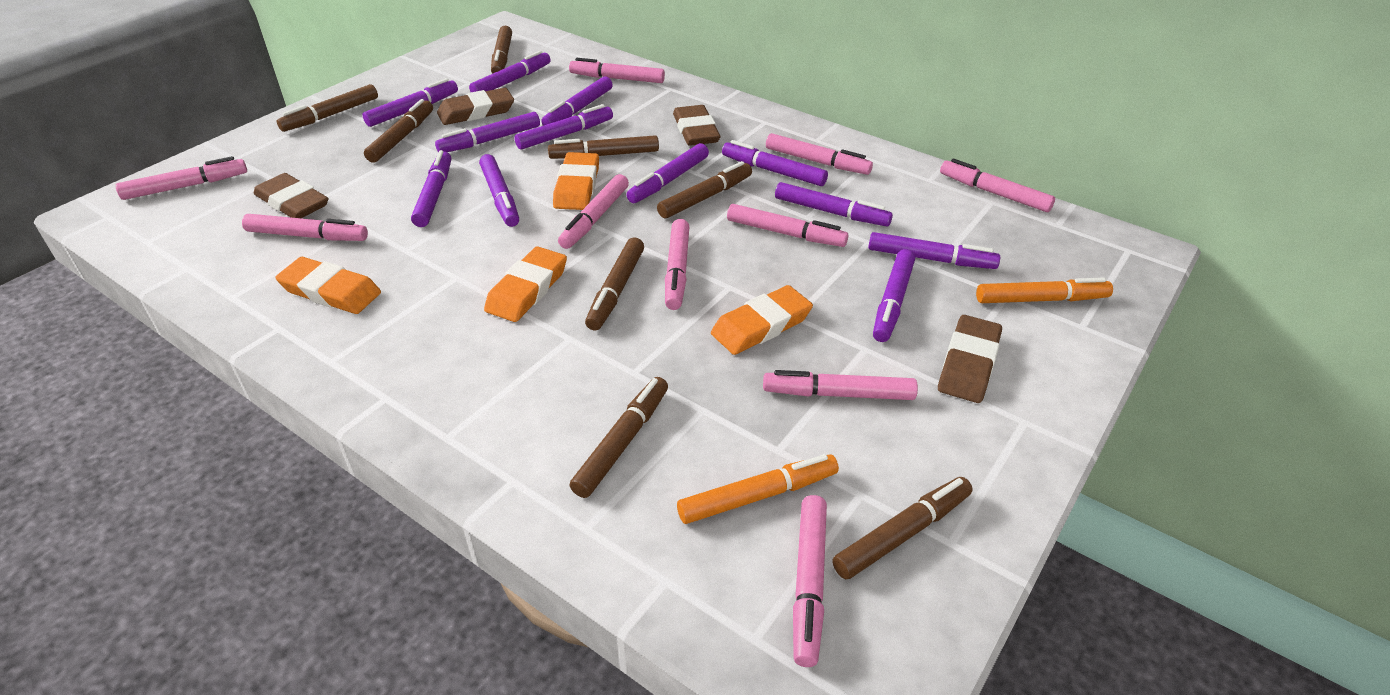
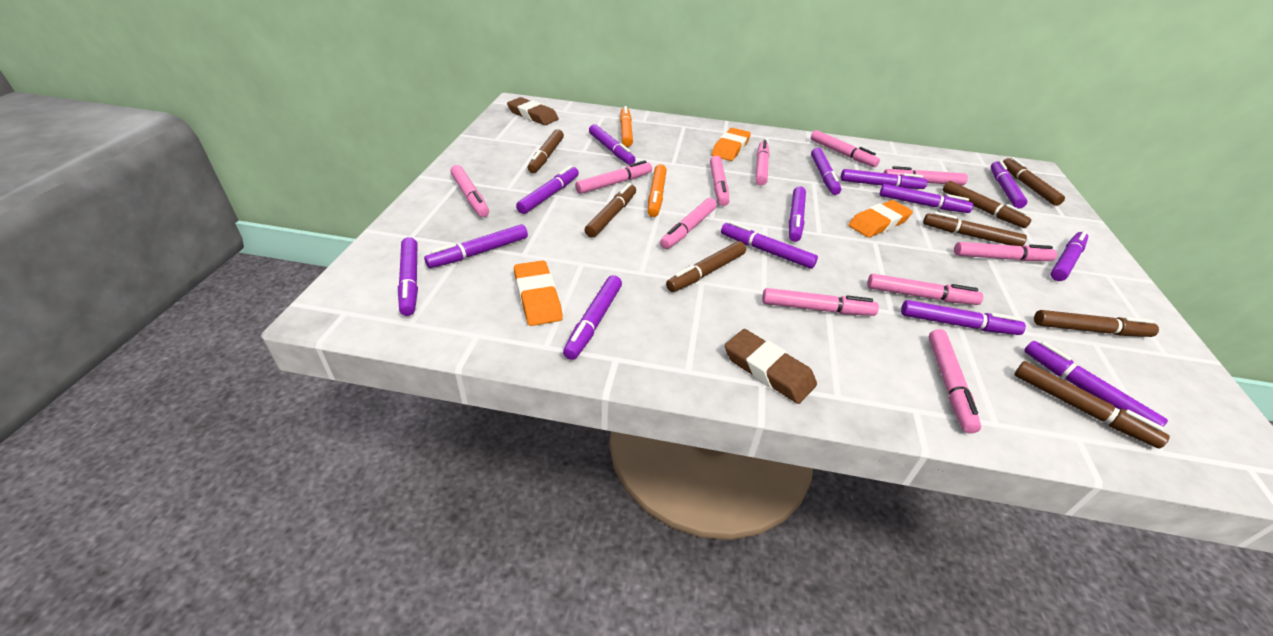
brown eraser: 4 -> 2
orange eraser: 4 -> 3
pink marker: 10 -> 11
purple marker: 12 -> 14

